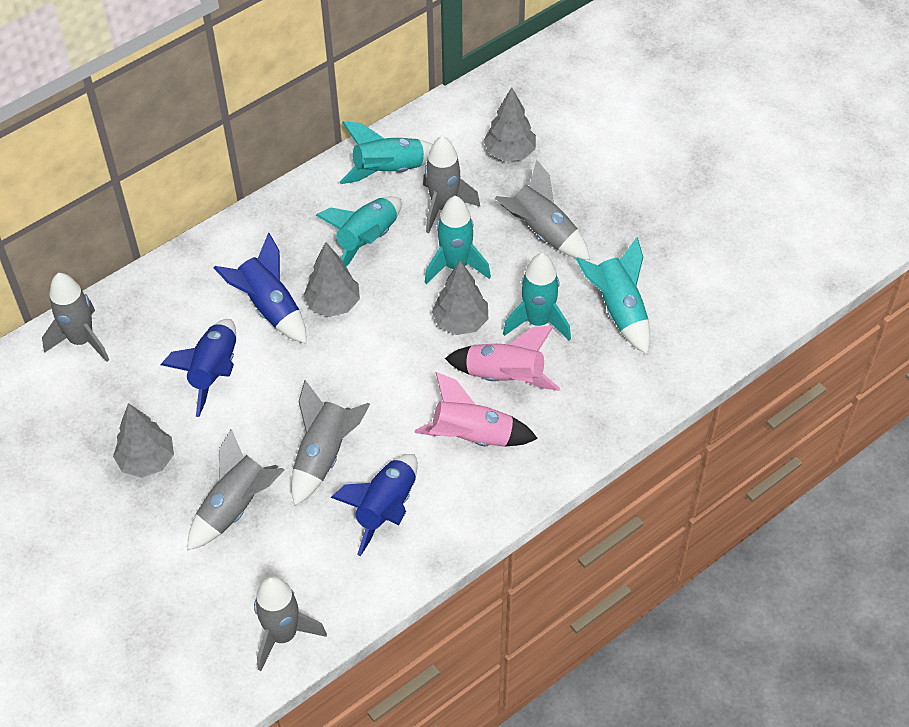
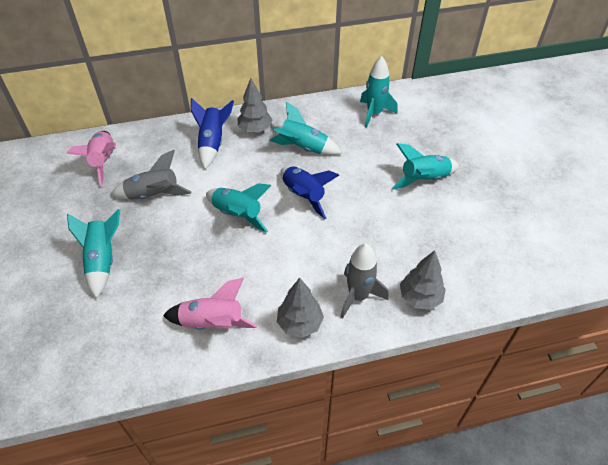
blue rocket: 3 -> 2
grey rocket: 6 -> 2
grey tree: 4 -> 3

